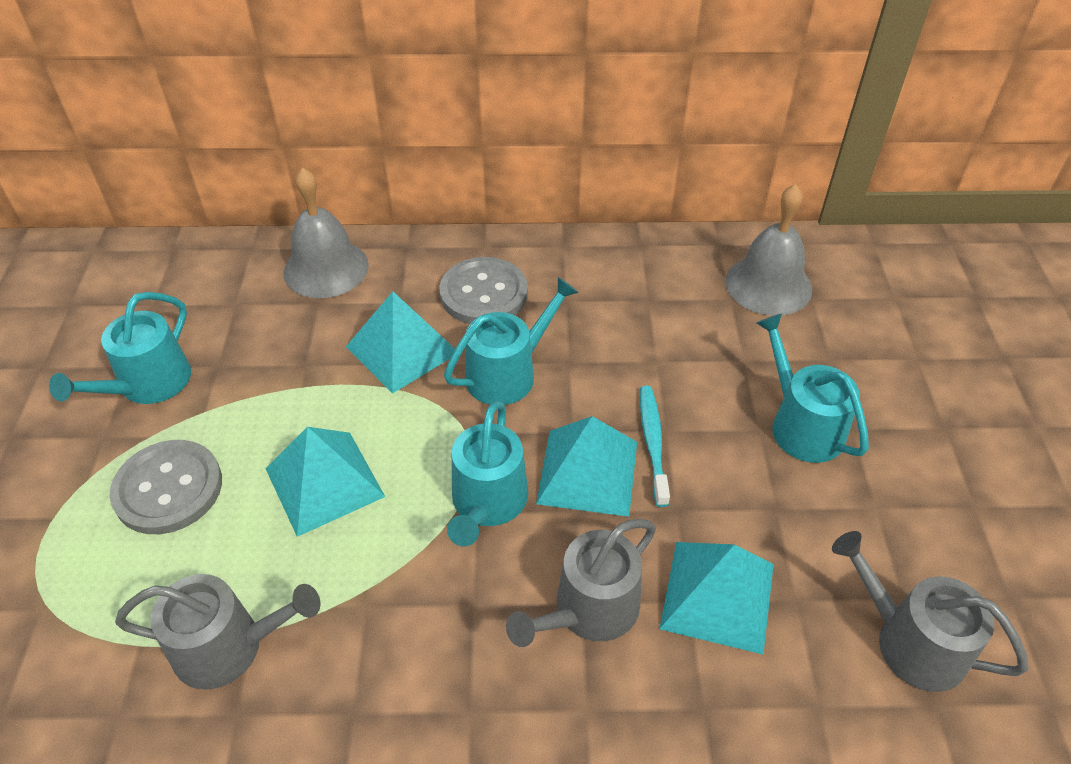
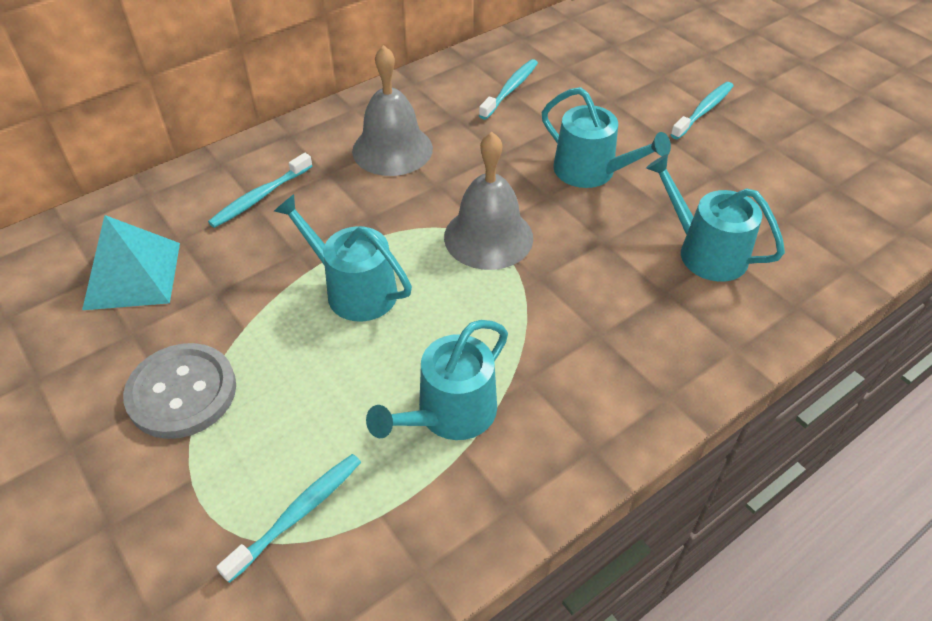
grey button: 2 -> 1
grey watering can: 3 -> 0
turquoise pyramid: 4 -> 1
turquoise toothbrush: 1 -> 4

